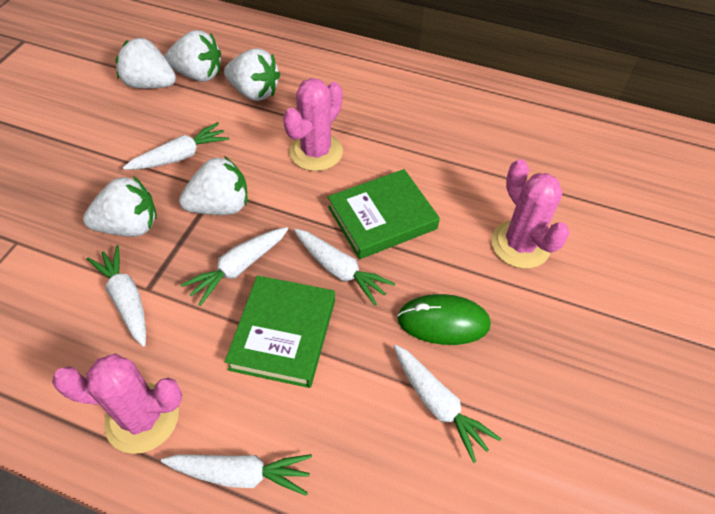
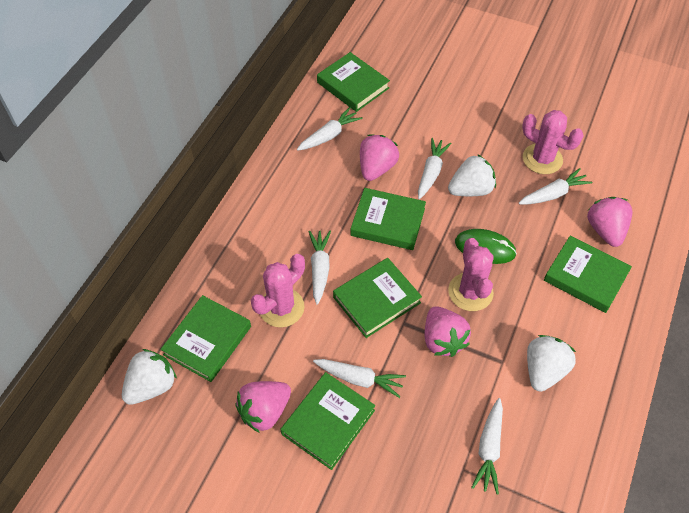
green book: 2 -> 6
pink strawberry: 0 -> 4
white strawberry: 5 -> 3

